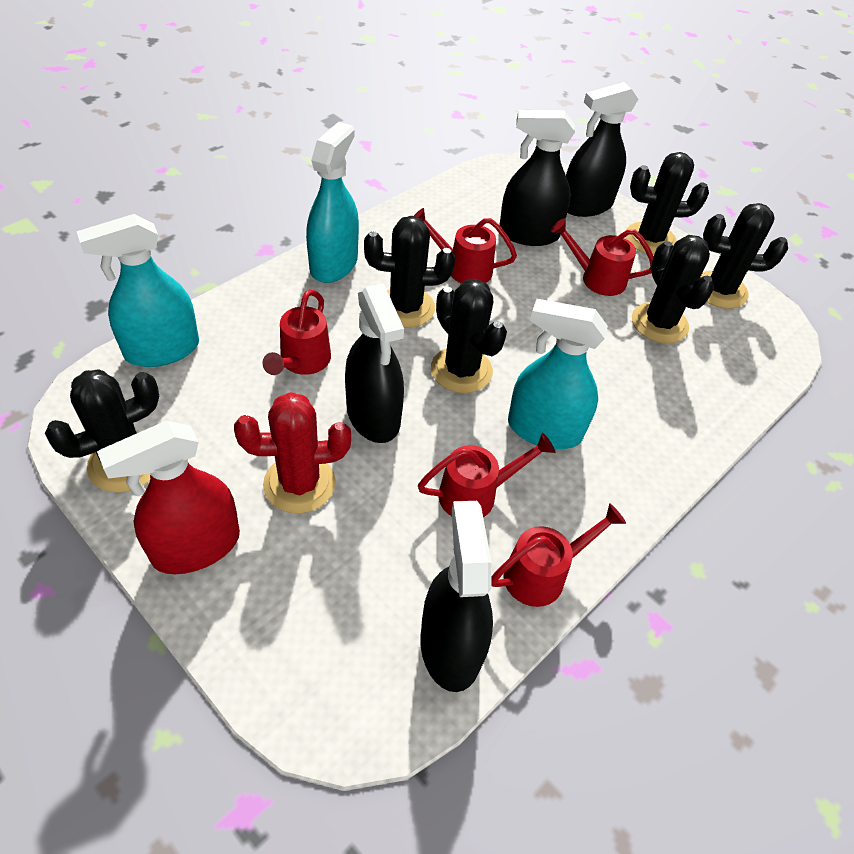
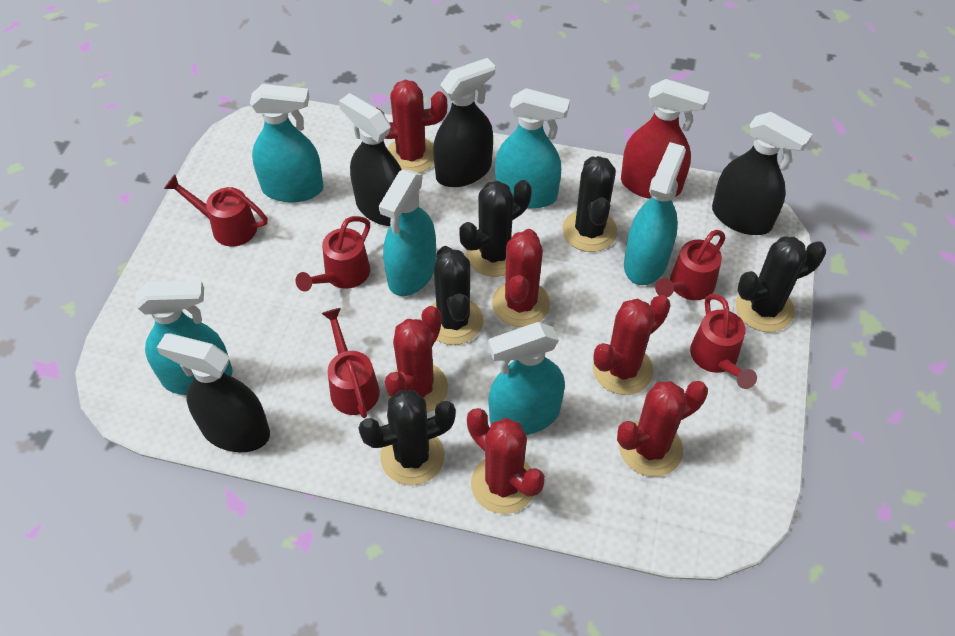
black cactus: 6 -> 5
red cactus: 1 -> 6
turquoise spray bottle: 3 -> 6

